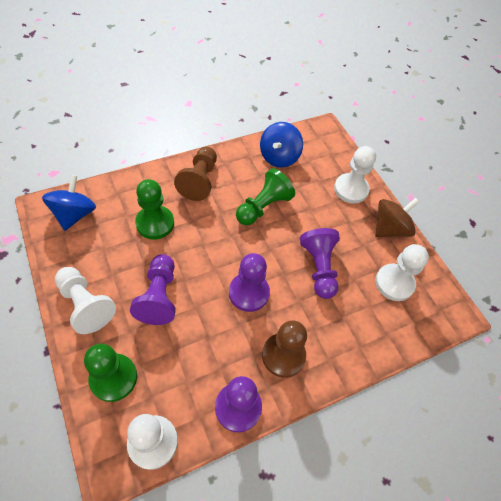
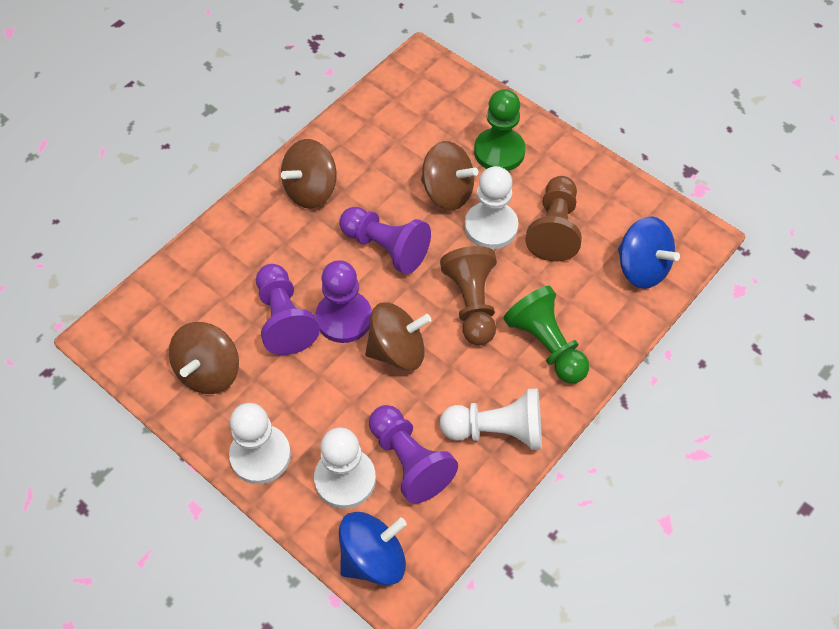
brown spinning top: 1 -> 4
green pawn: 3 -> 2

